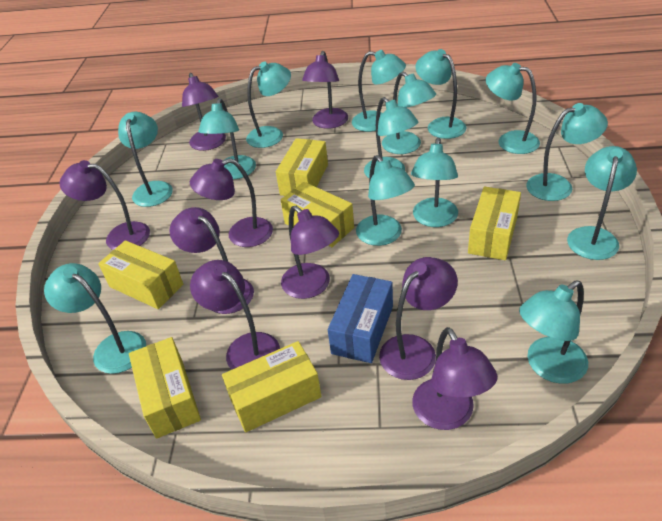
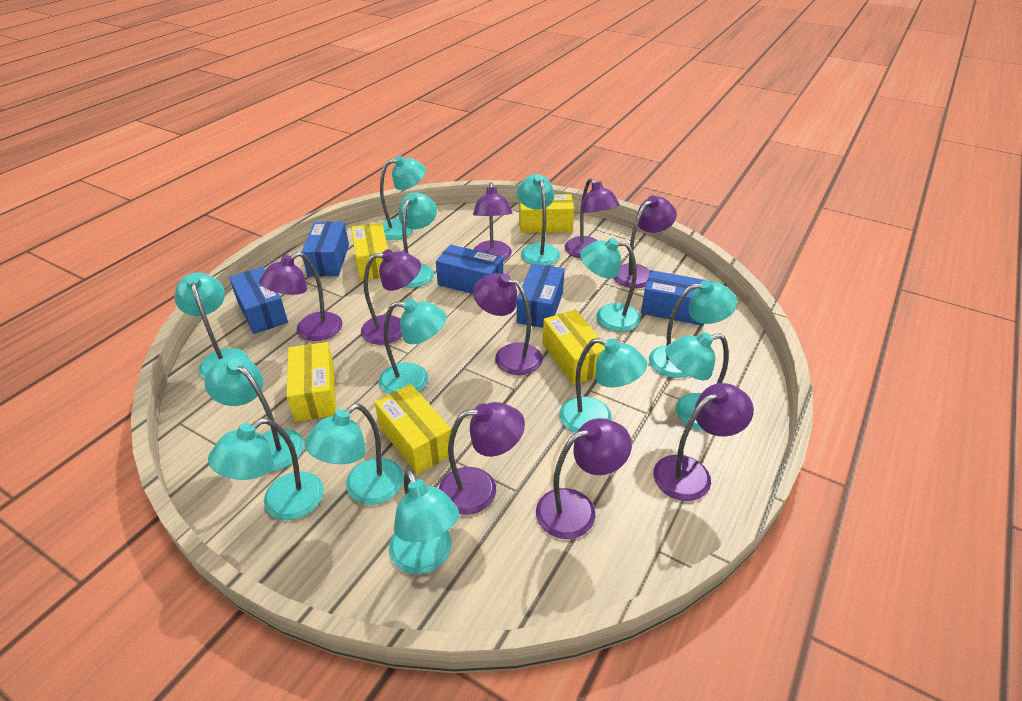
blue box: 1 -> 5
turquoise lamp: 14 -> 13
yellow box: 6 -> 5

